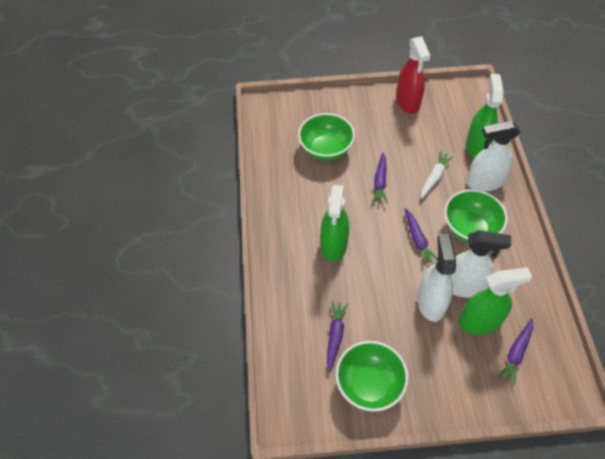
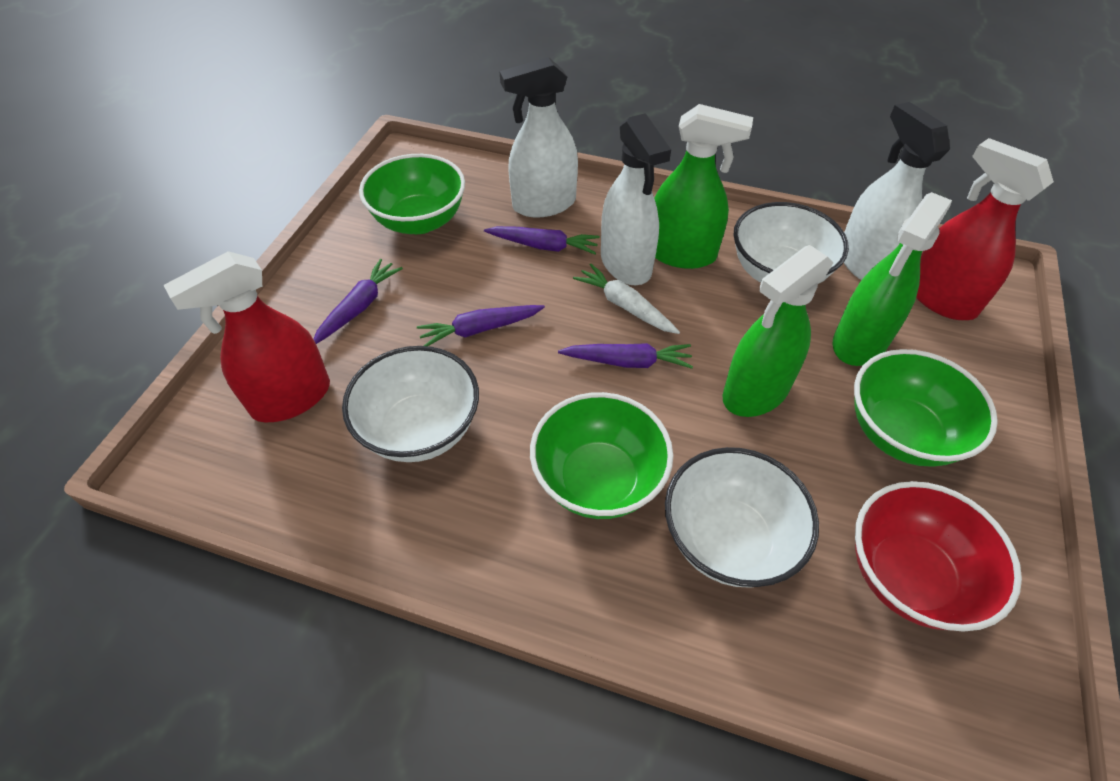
red bowl: 0 -> 1
red spray bottle: 1 -> 2
white bowl: 0 -> 3

